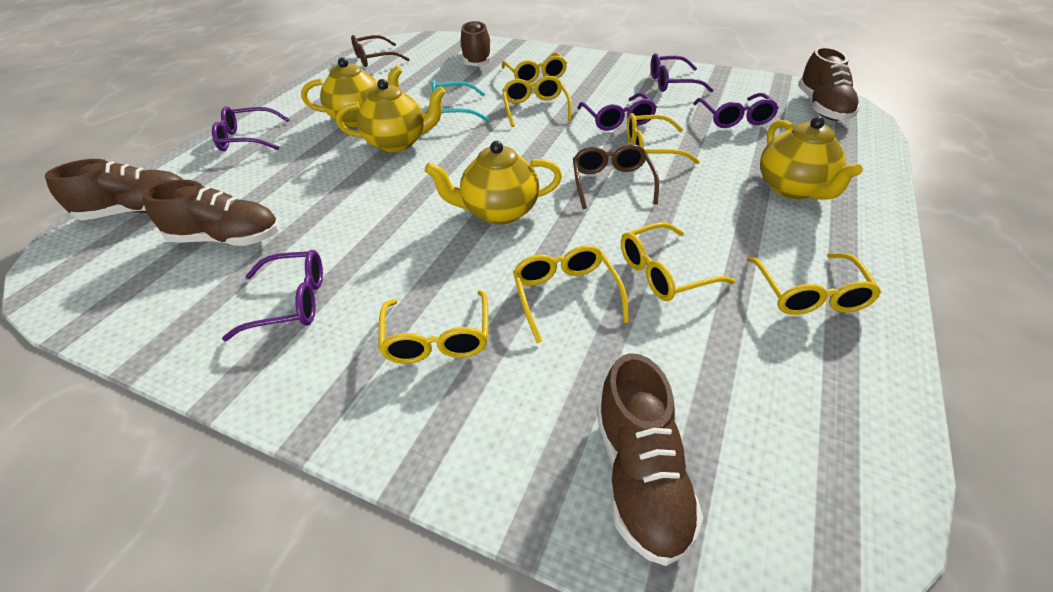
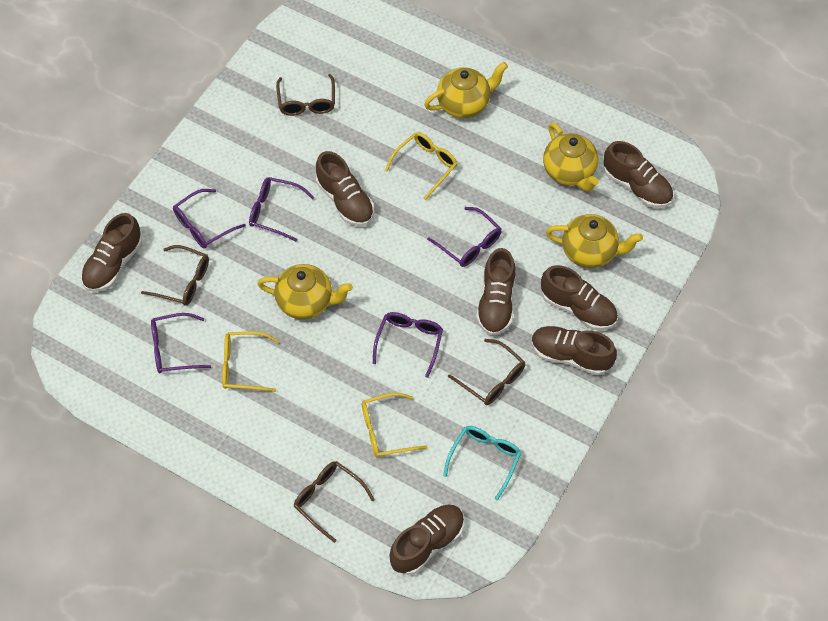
brown glasses: 2 -> 4
brown shoe: 5 -> 7
yellow glasses: 7 -> 3

